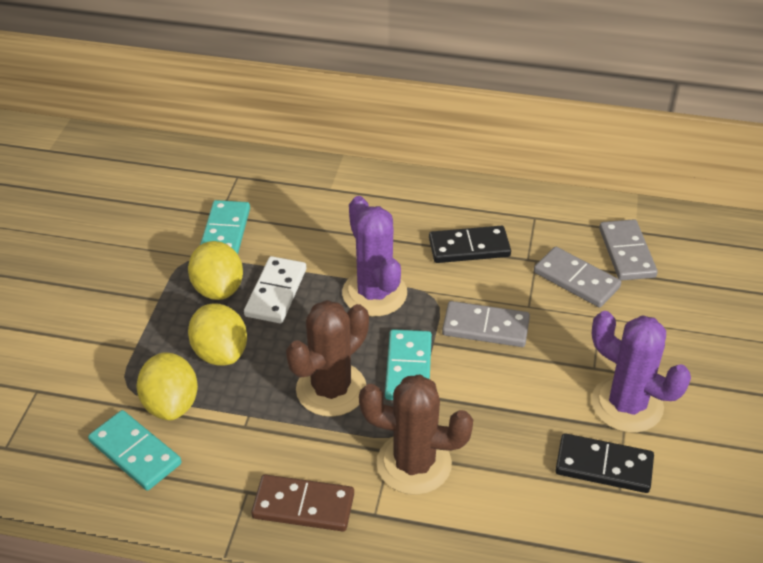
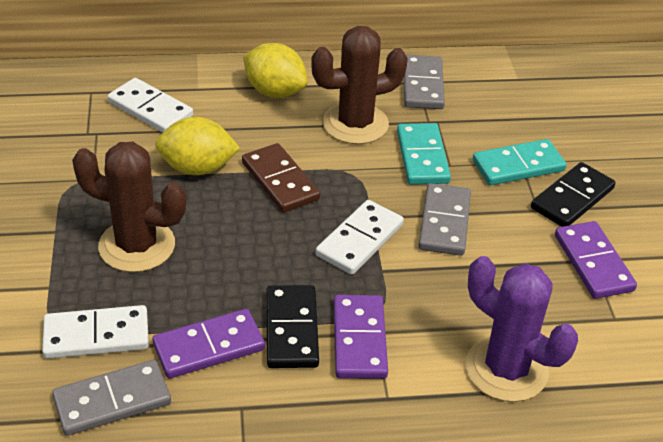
purple cactus: 2 -> 1
purple domino: 0 -> 3
turquoise domino: 3 -> 2
white domino: 1 -> 3
yellow lemon: 3 -> 2

